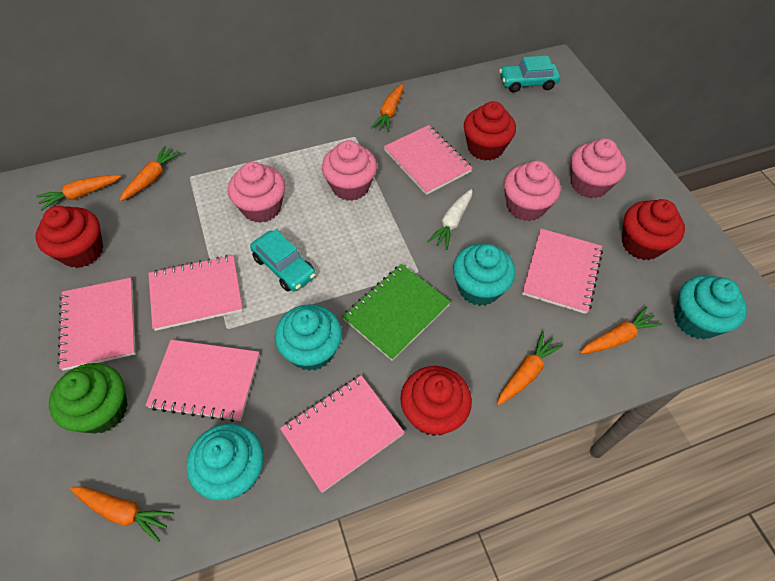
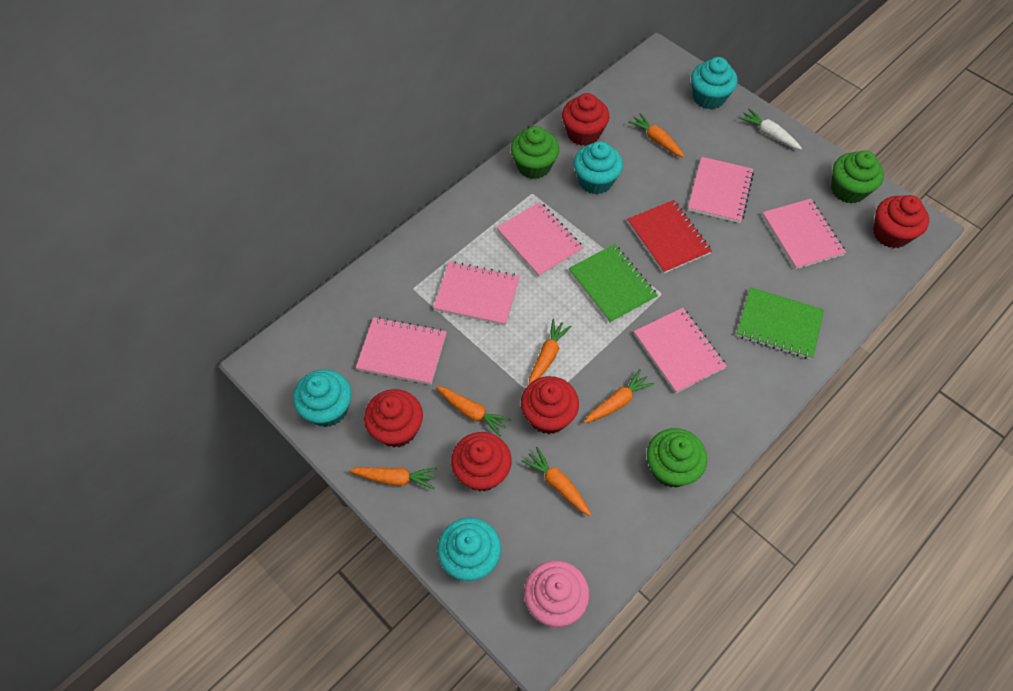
green cupcake: 1 -> 3
green notebook: 1 -> 2
pink cupcake: 4 -> 1
red cupcake: 4 -> 5
red notebook: 0 -> 1
turquoise car: 2 -> 0

